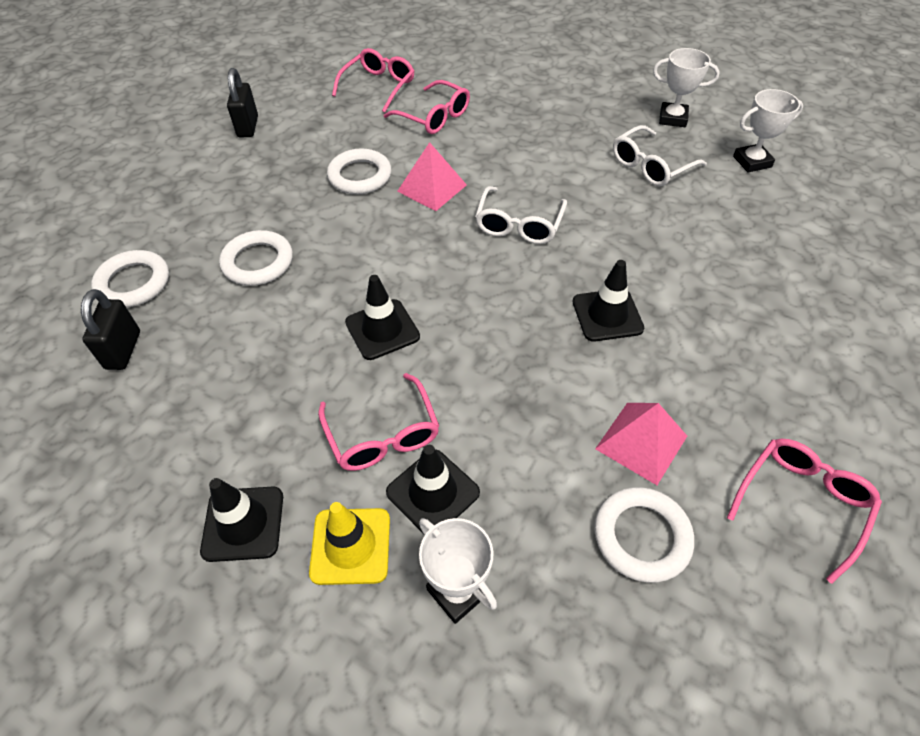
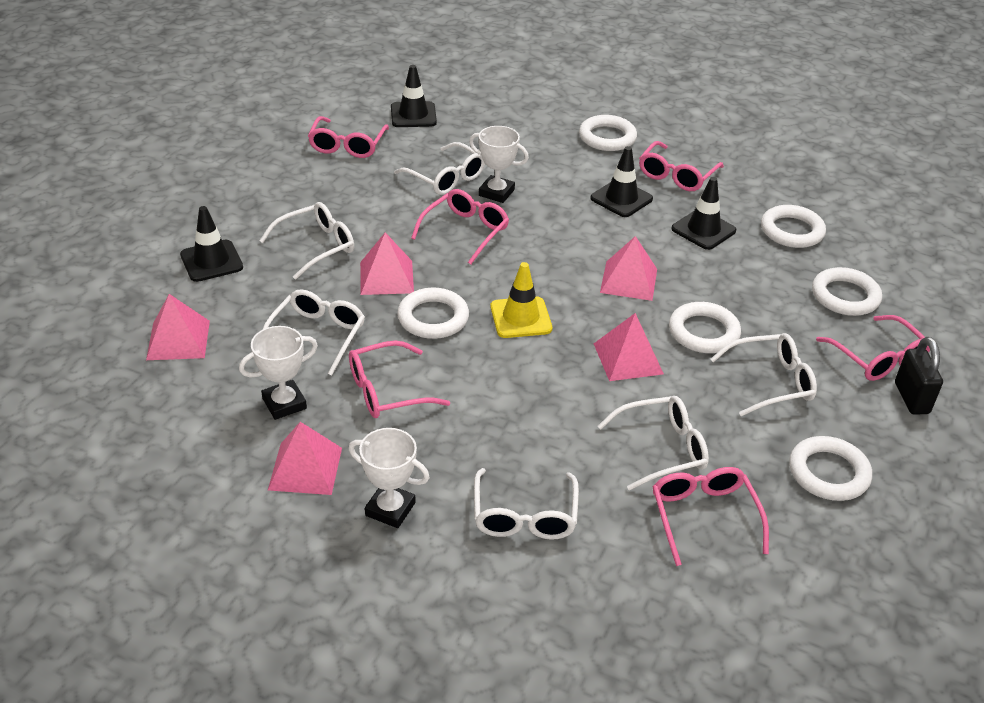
black padlock: 2 -> 1
pink glasses: 4 -> 6
pink pyramid: 2 -> 5
white glasses: 2 -> 6
white ring: 4 -> 6

